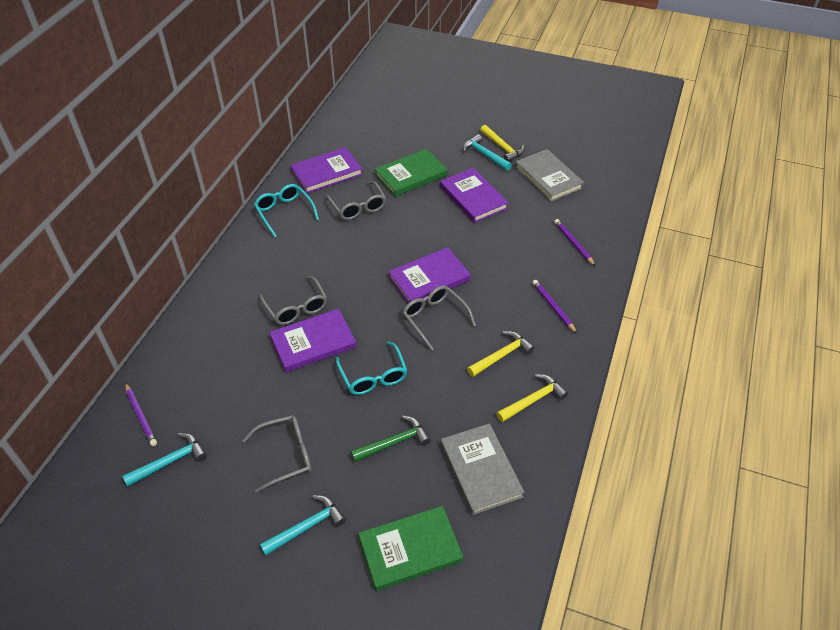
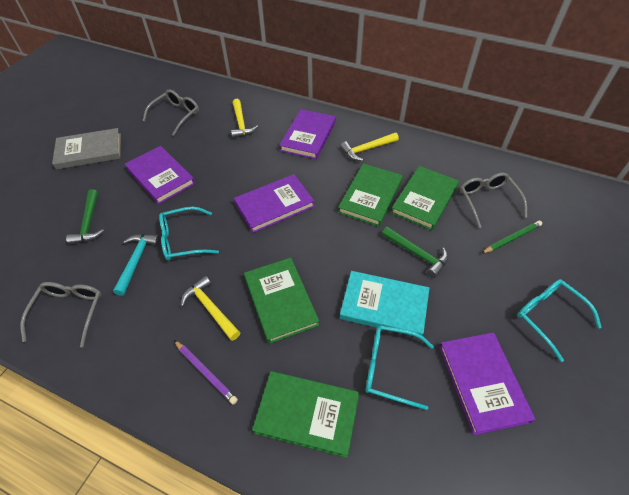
green book: 2 -> 4
green hammer: 1 -> 2
green pencil: 0 -> 1
grey book: 2 -> 1
grey glasses: 4 -> 3
purple pencil: 3 -> 1
turquoise book: 0 -> 1
turquoise glasses: 2 -> 3
turquoise hammer: 3 -> 1

